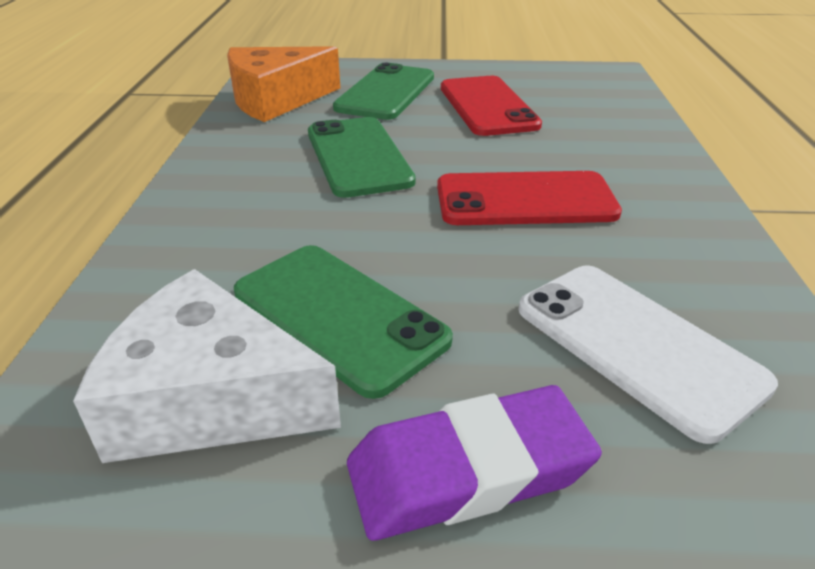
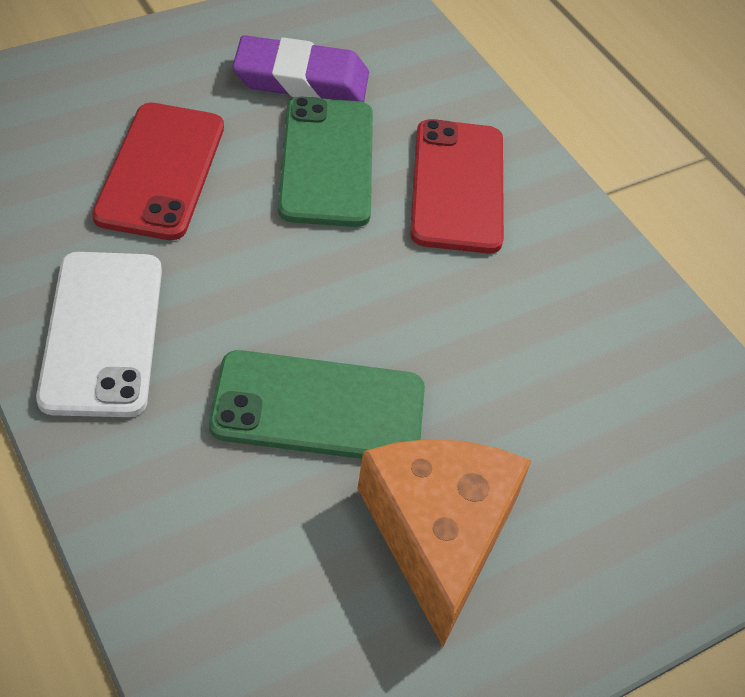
green phone: 3 -> 2
white cheese: 1 -> 0

